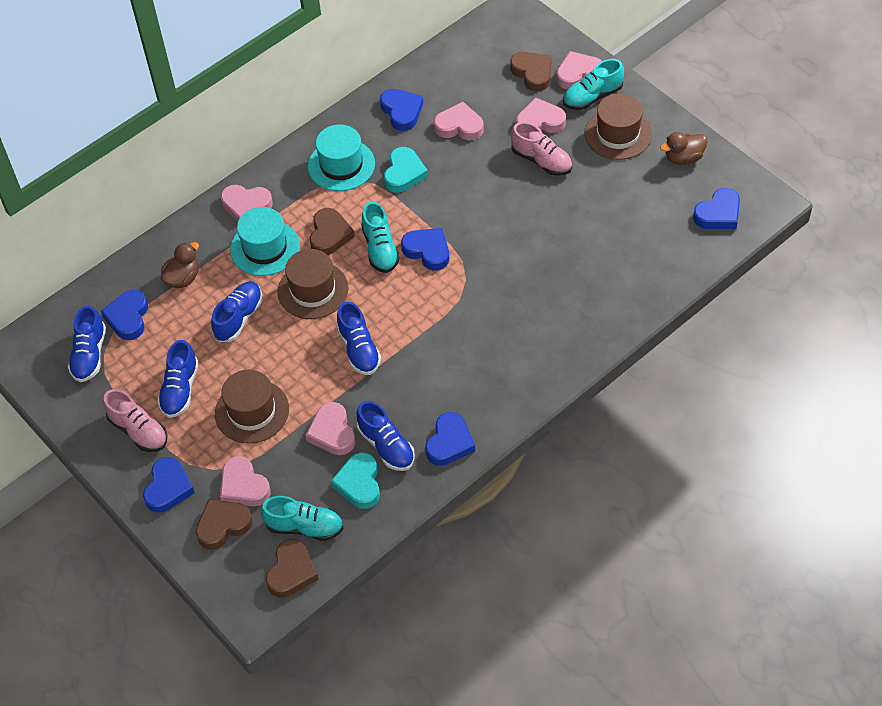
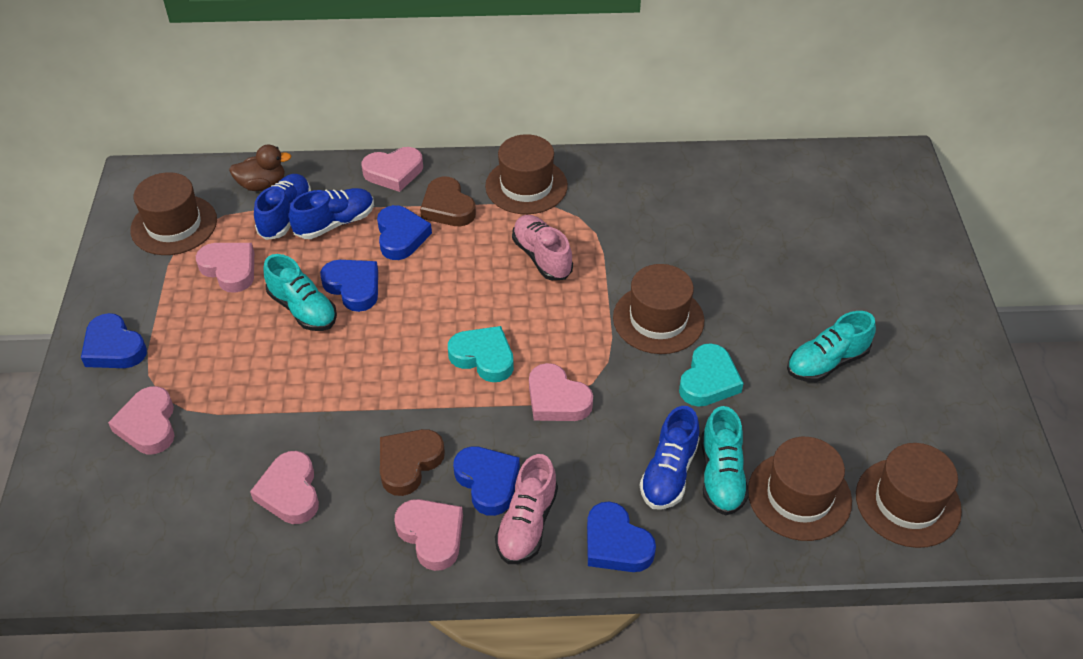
blue heart: 6 -> 5
blue shoe: 5 -> 3
brown duck: 2 -> 1
brown hat: 3 -> 5
brown heart: 4 -> 2
turquoise hat: 2 -> 0

